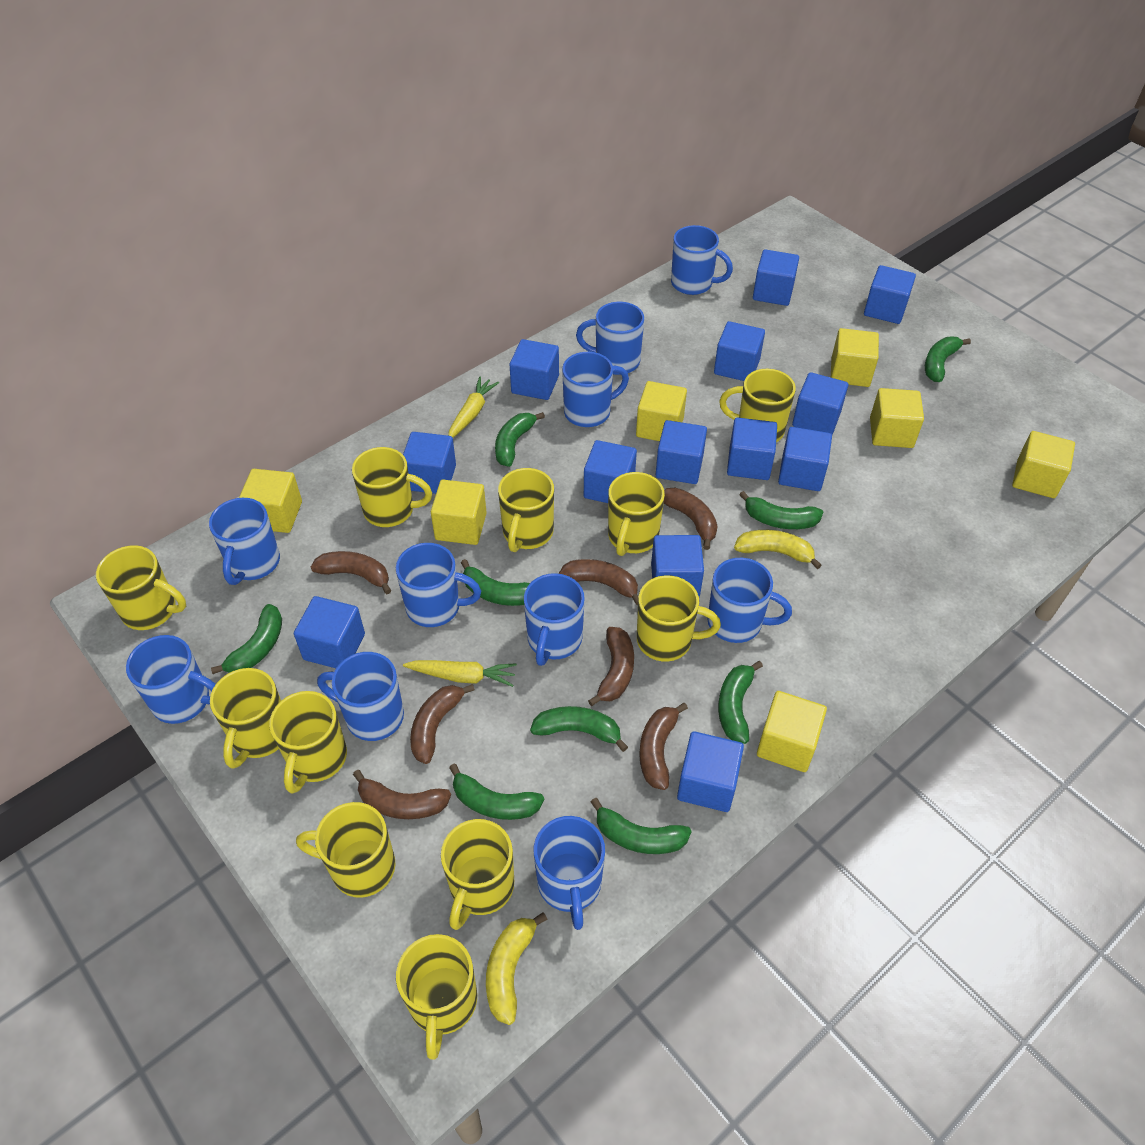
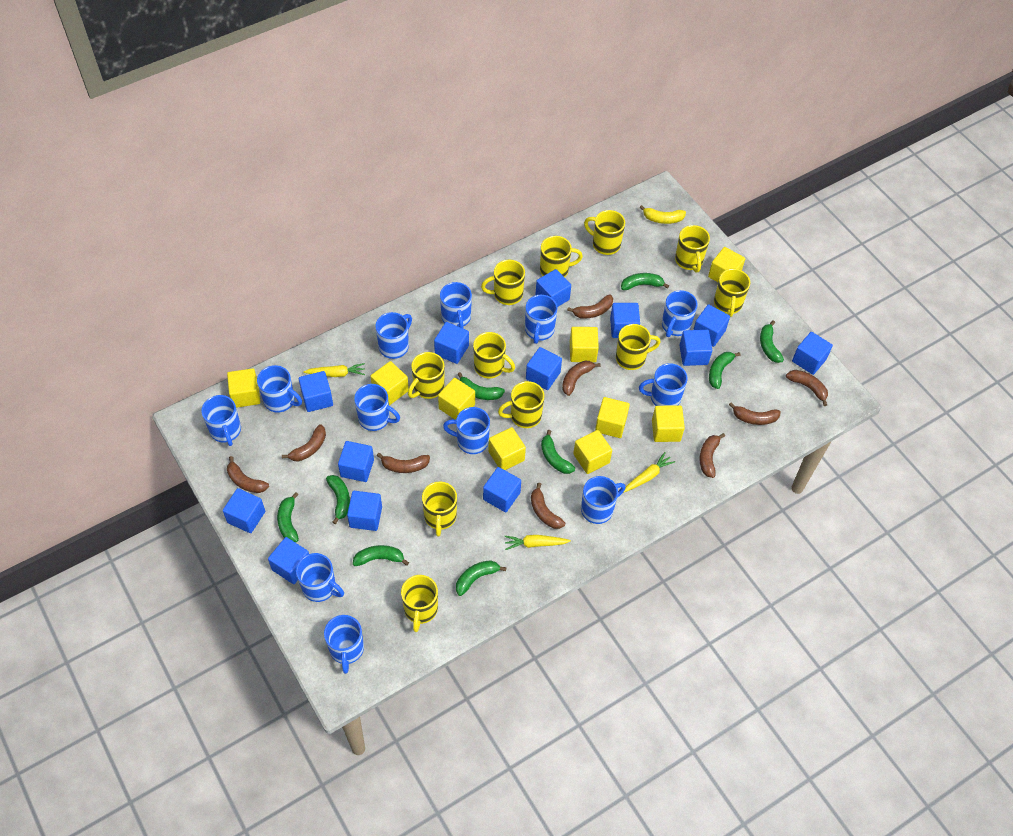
blue mug: 10 -> 12
brown banana: 7 -> 9
yellow banana: 2 -> 1
yellow carrot: 2 -> 3
yellow cube: 7 -> 9

